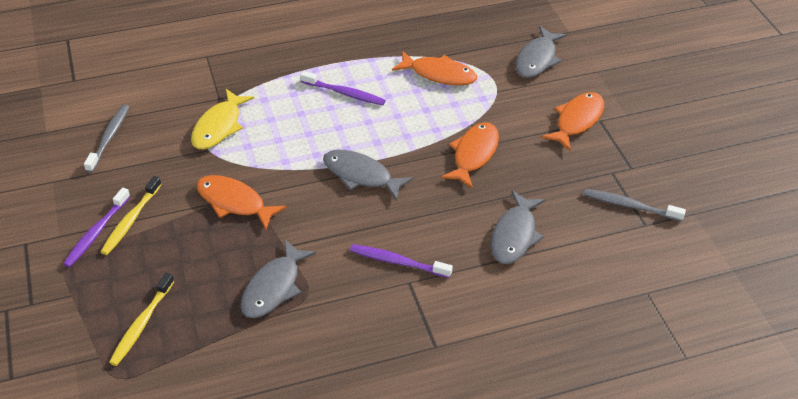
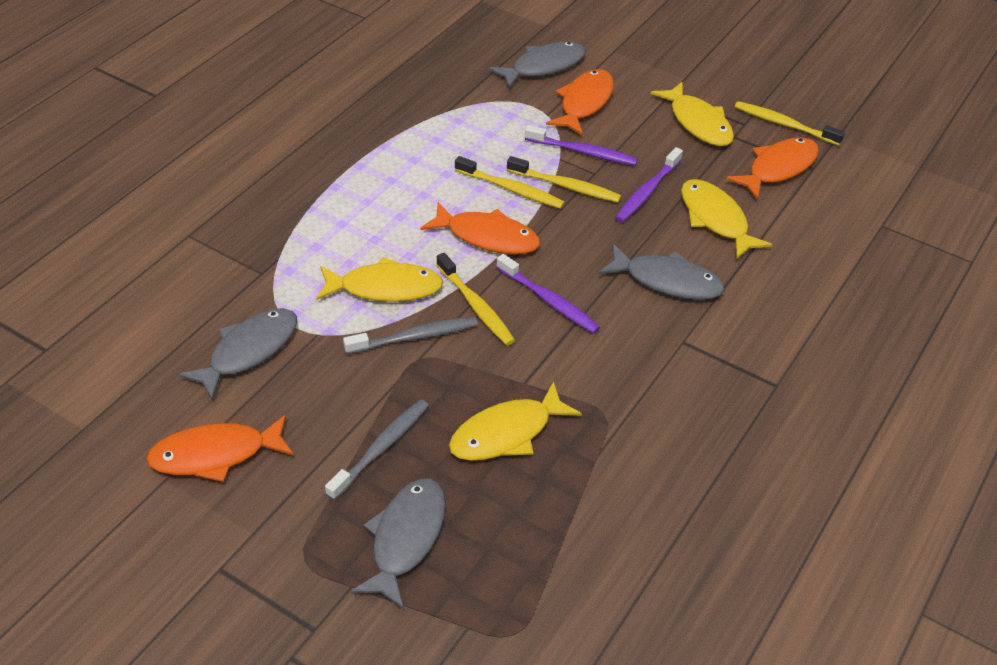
yellow fish: 1 -> 4
yellow toothbrush: 2 -> 4

